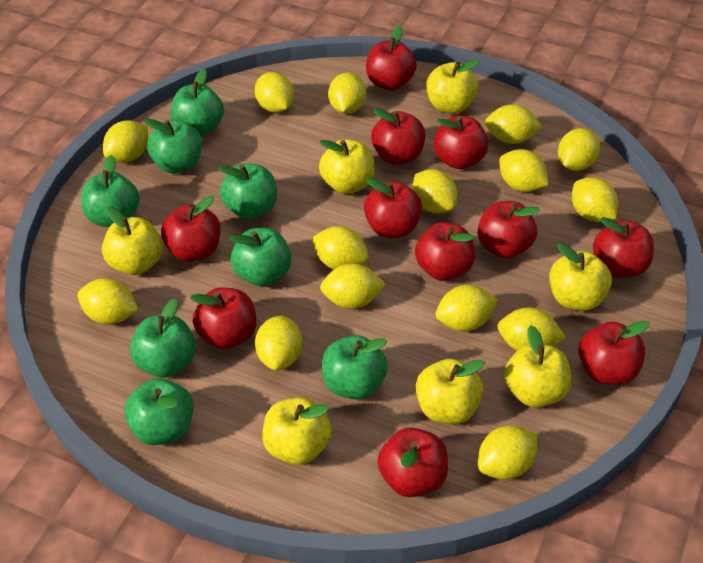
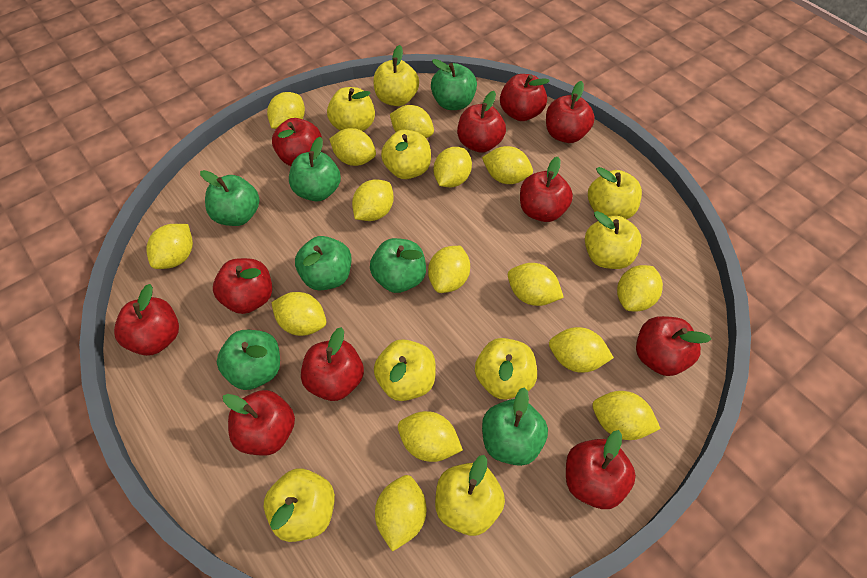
green apple: 8 -> 7
yellow apple: 7 -> 9

